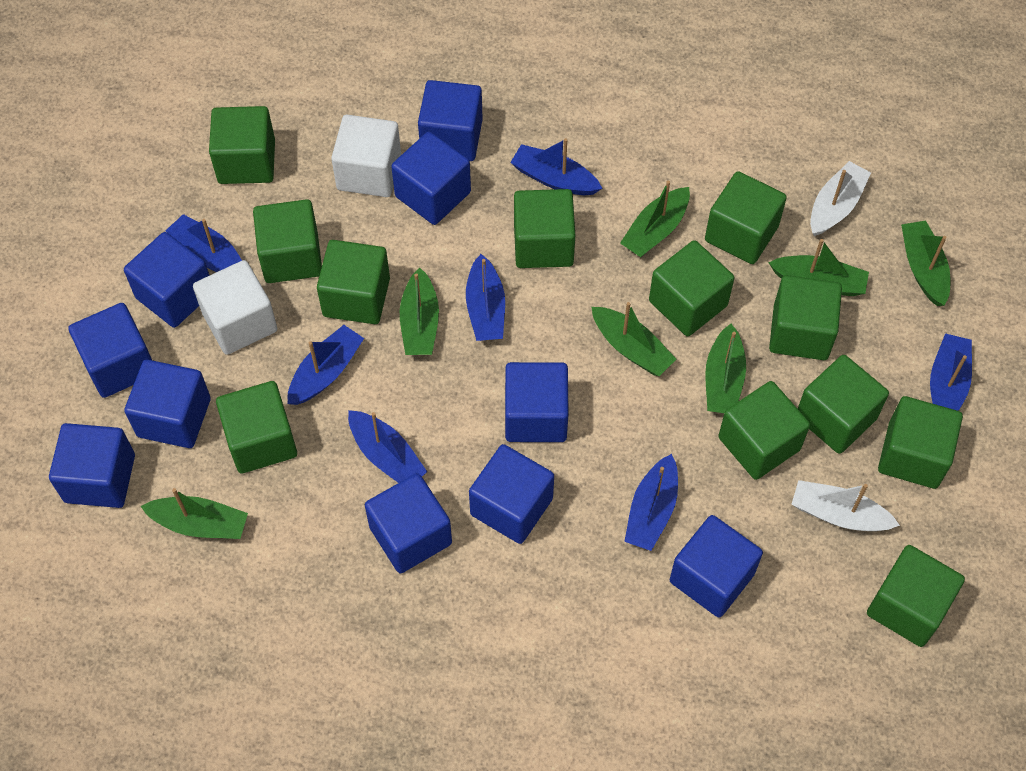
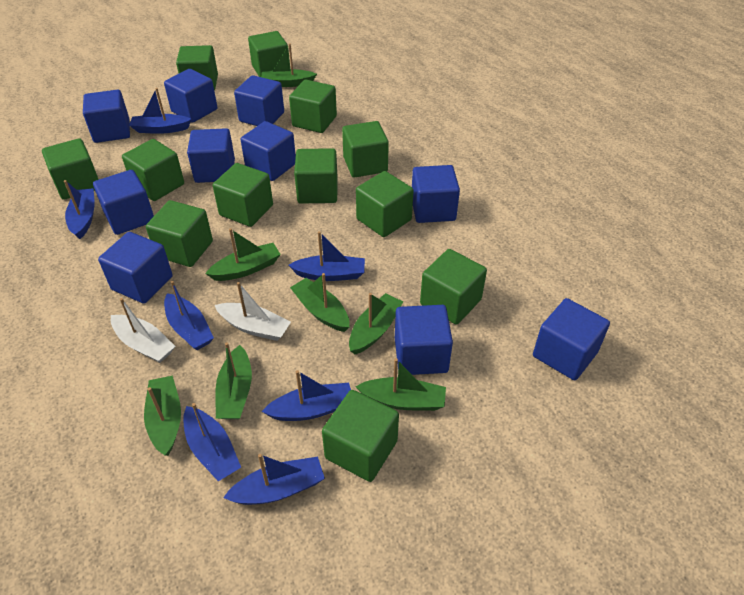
white cube: 2 -> 0

